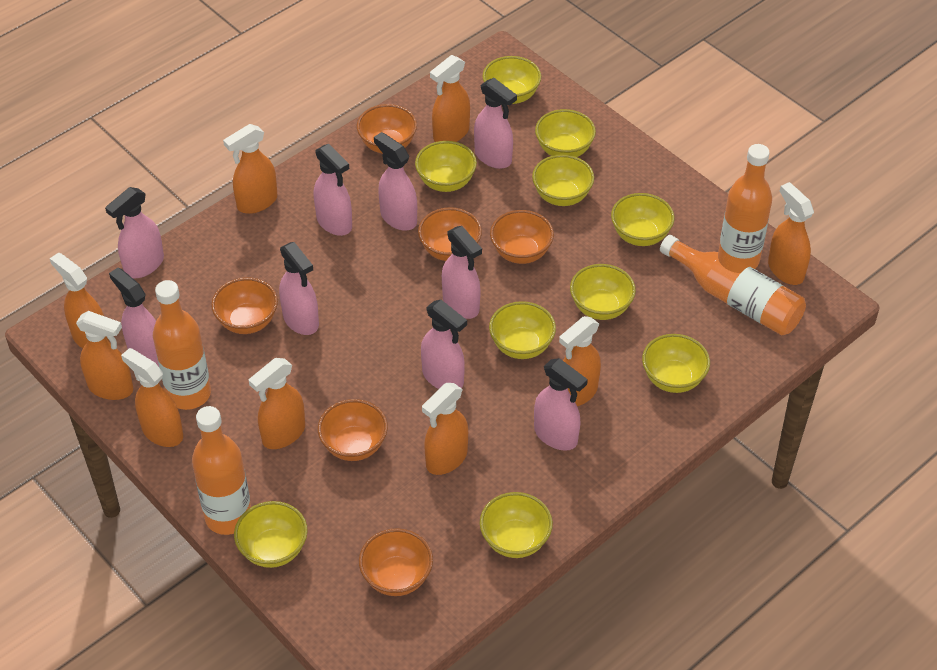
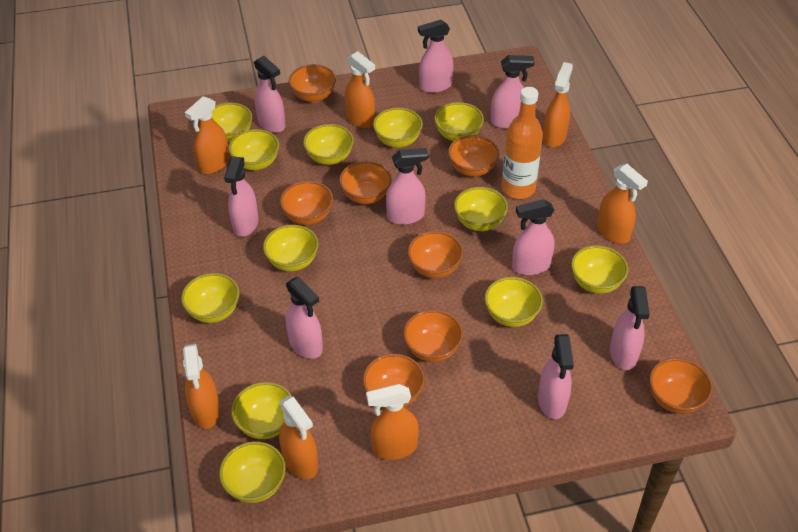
orange bottle: 4 -> 1
orange bowl: 6 -> 8
orange spray bottle: 9 -> 7
yellow bowl: 10 -> 12

